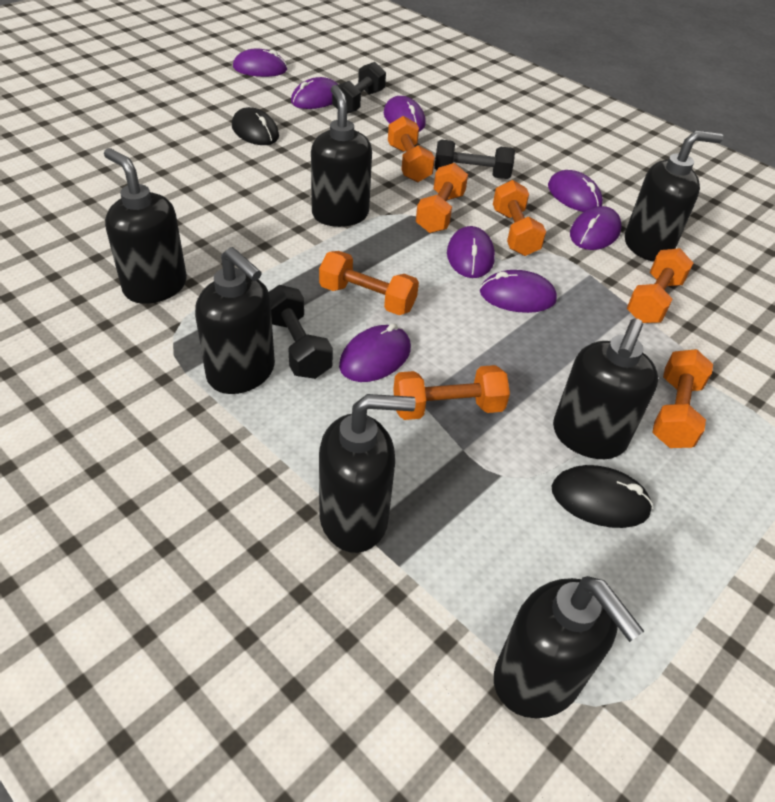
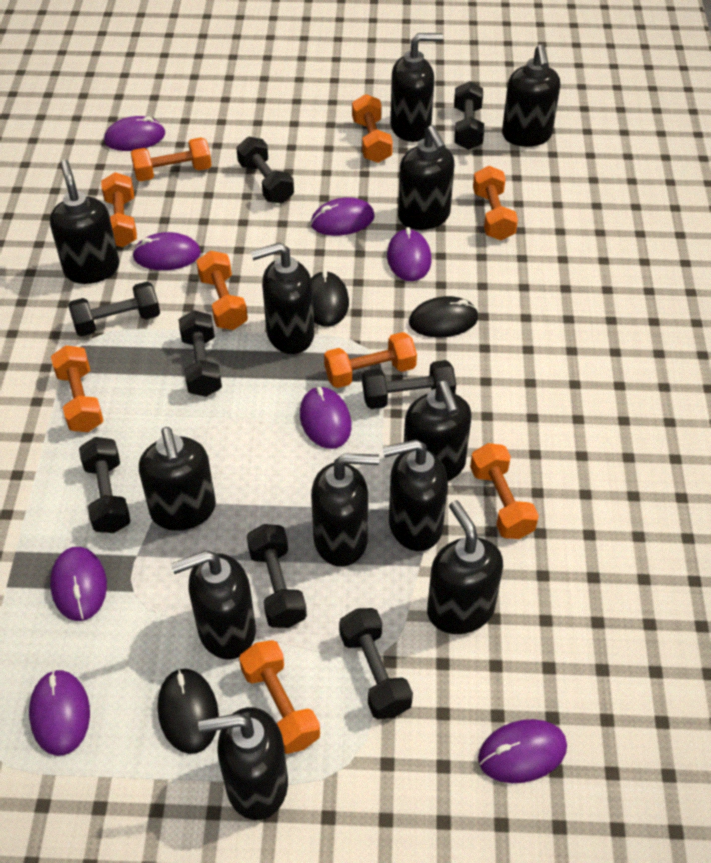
black dumbbell: 3 -> 8
black mouse: 2 -> 3
black soap dispenser: 7 -> 12
orange dumbbell: 7 -> 9

